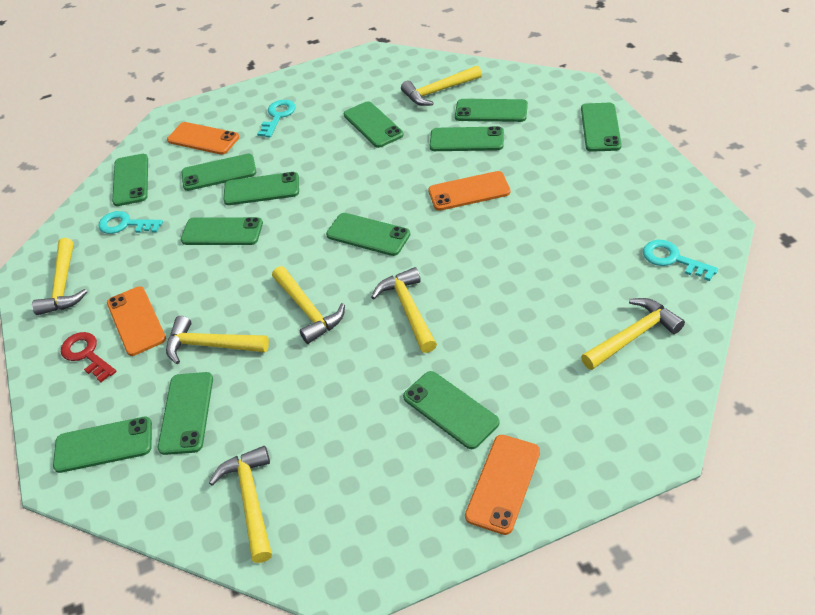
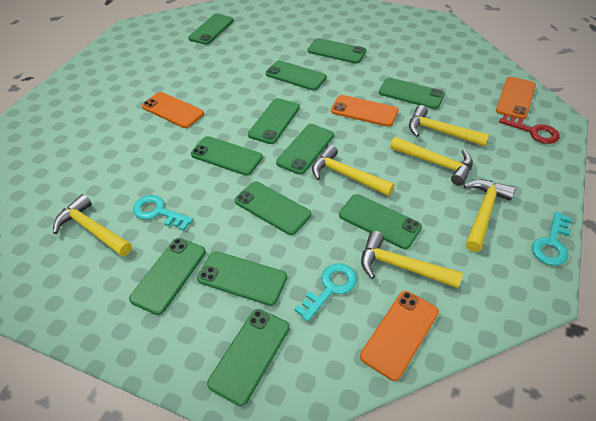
yellow hammer: 7 -> 6

